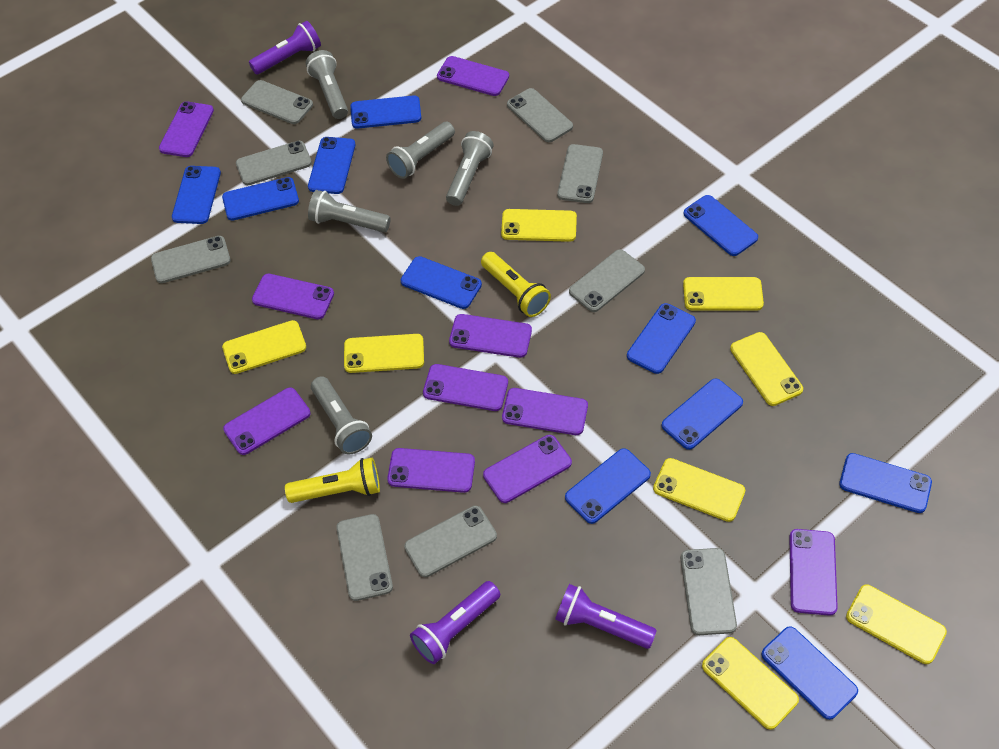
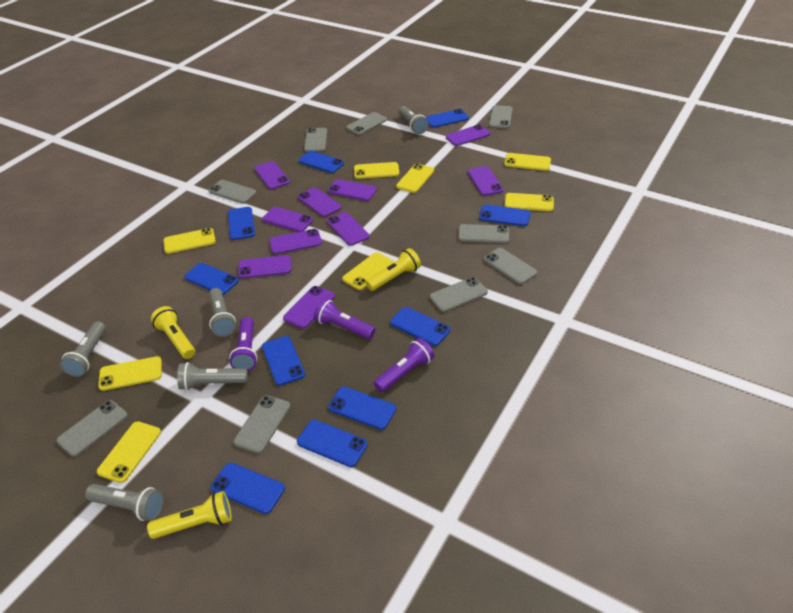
blue phone: 11 -> 10
yellow flashlight: 2 -> 3

